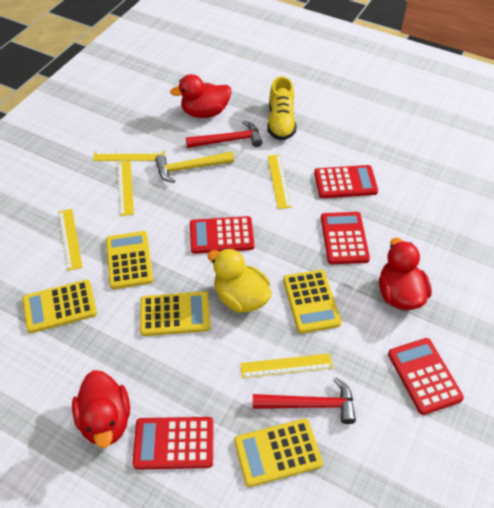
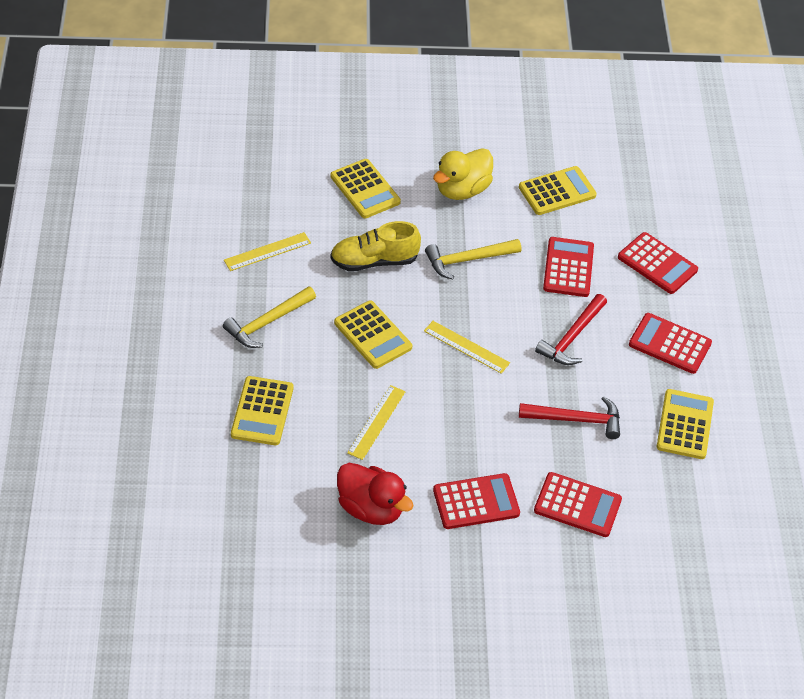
red duck: 3 -> 1
yellow hammer: 1 -> 2
yellow ruler: 5 -> 3

